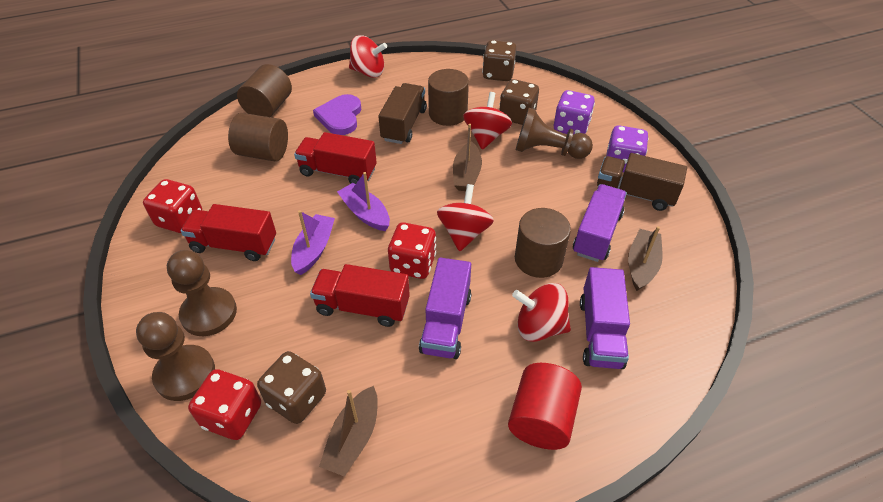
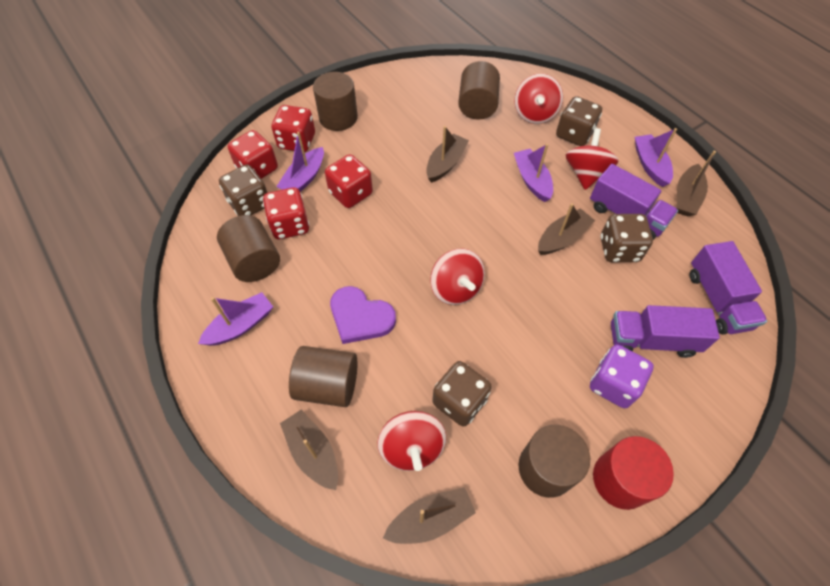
brown boat: 3 -> 5
brown cylinder: 4 -> 5
brown dice: 3 -> 4
brown pawn: 3 -> 0
brown truck: 2 -> 0
purple boat: 2 -> 4
purple dice: 2 -> 1
red dice: 3 -> 4
red truck: 3 -> 0

